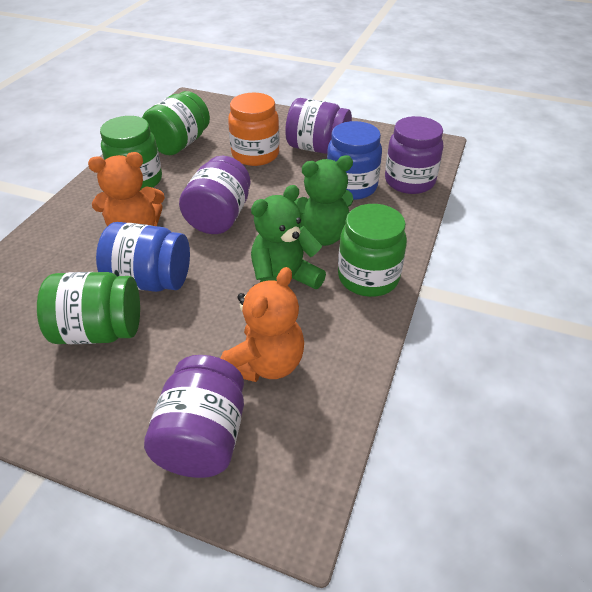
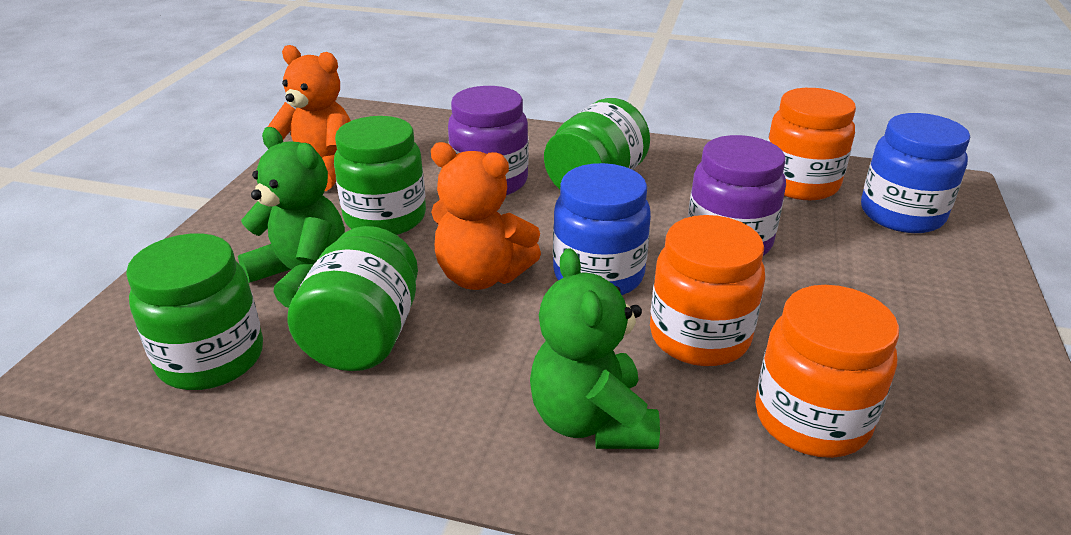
orange jar: 1 -> 3
purple jar: 4 -> 2

